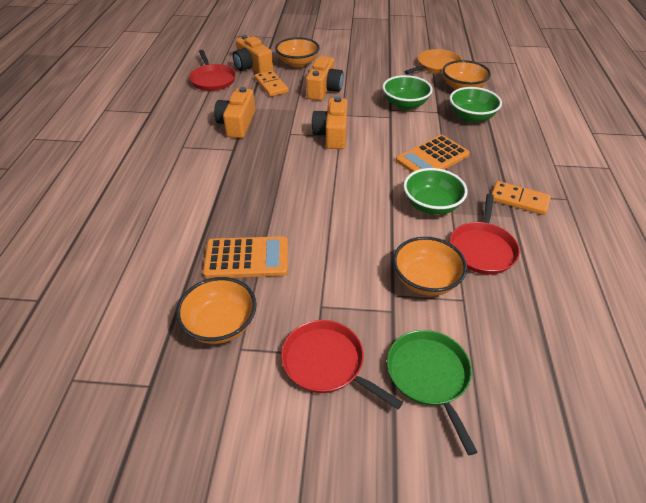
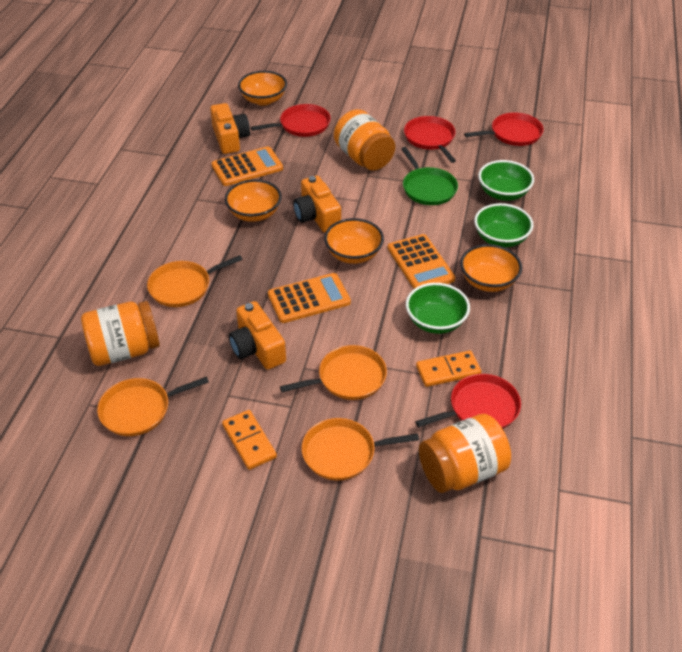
orange calculator: 2 -> 3
orange camera: 4 -> 3
orange jar: 0 -> 3
orange pan: 1 -> 4
red pan: 3 -> 4

